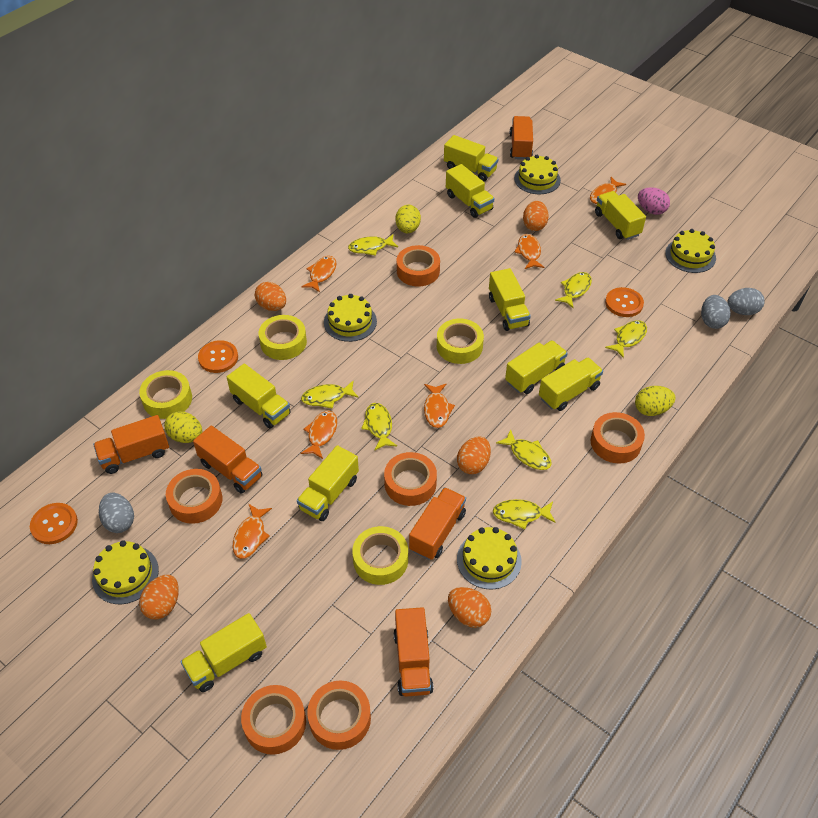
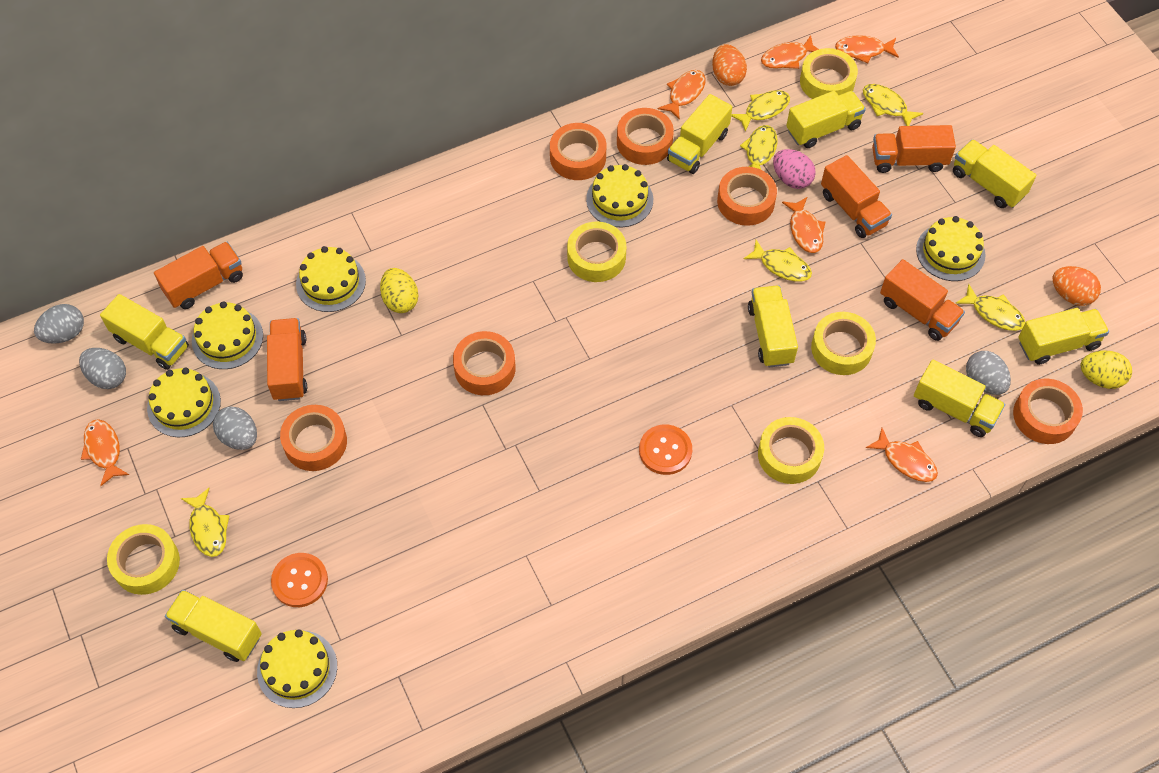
grey egg: 3 -> 4
orange button: 3 -> 2
orange egg: 5 -> 2
yellow cake: 5 -> 6
yellow egg: 3 -> 2
yellow fish: 7 -> 6
yellow tape: 4 -> 5
yellow truck: 9 -> 8

